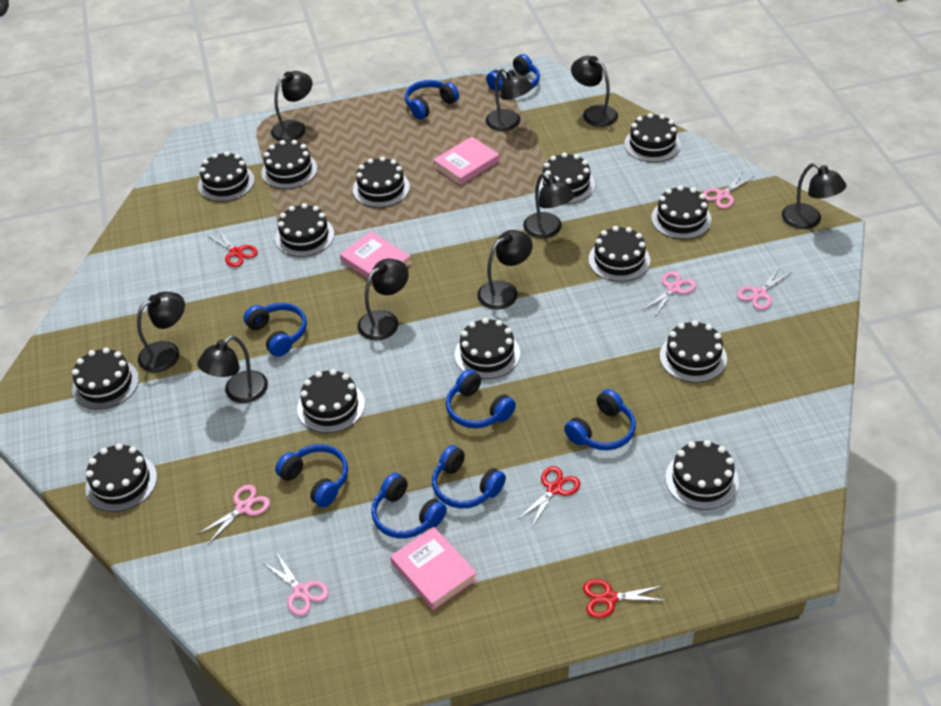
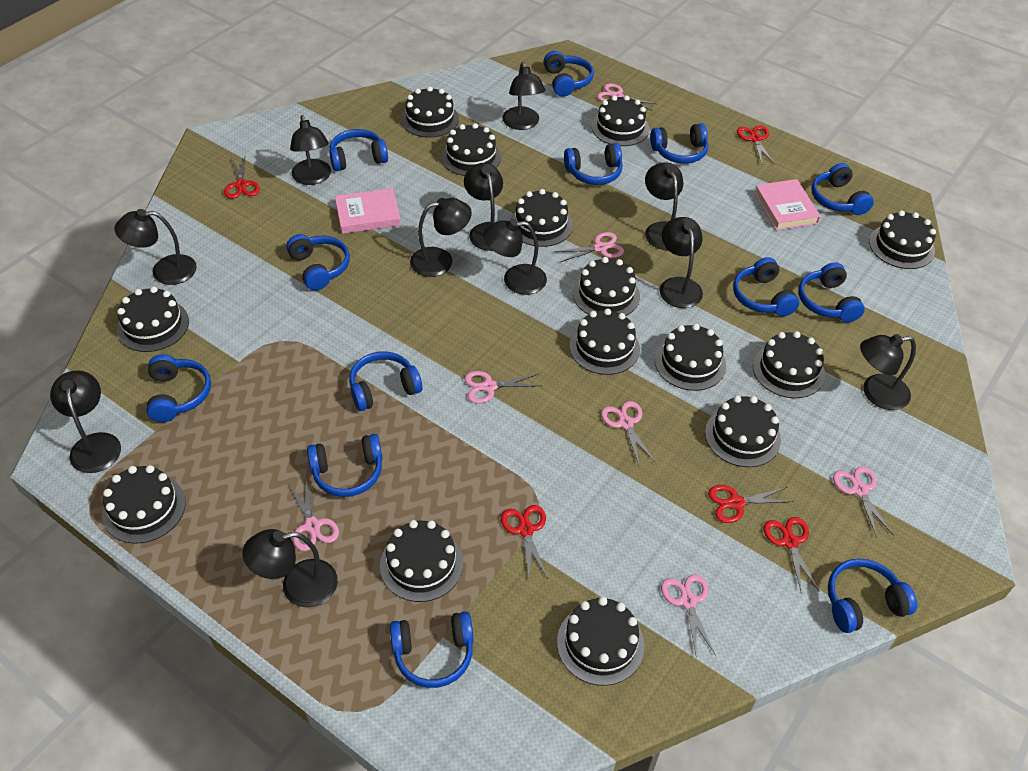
black lamp: 9 -> 11
blue headphones: 8 -> 13
pink book: 3 -> 2
pink scissors: 5 -> 7
red scissors: 3 -> 5

